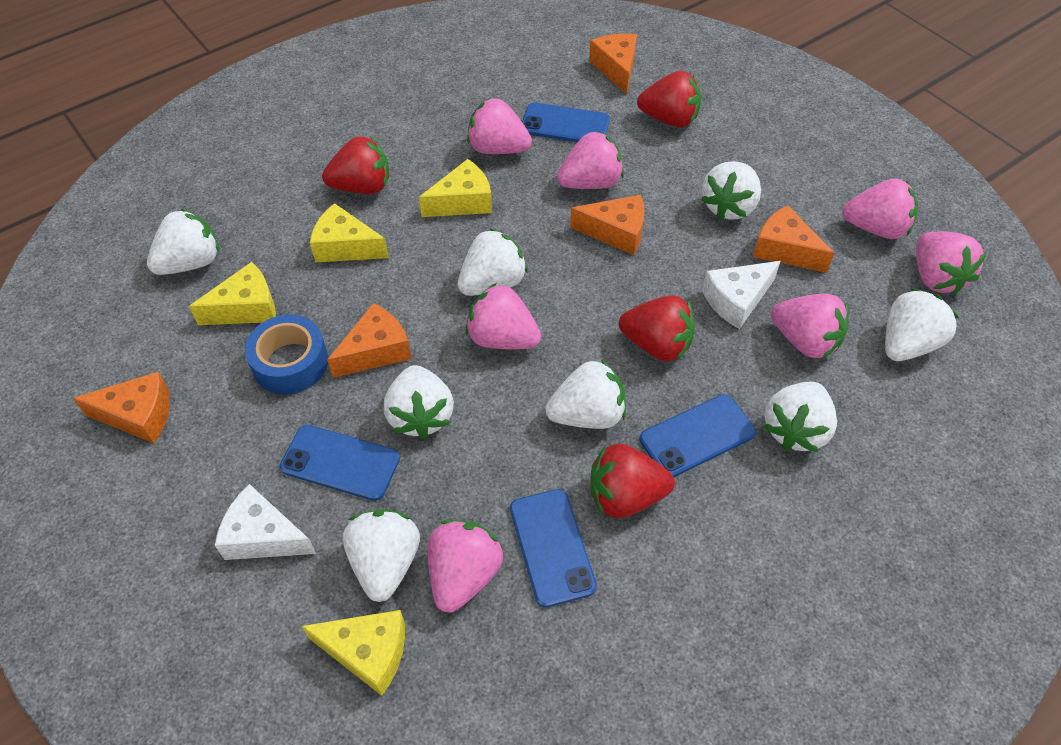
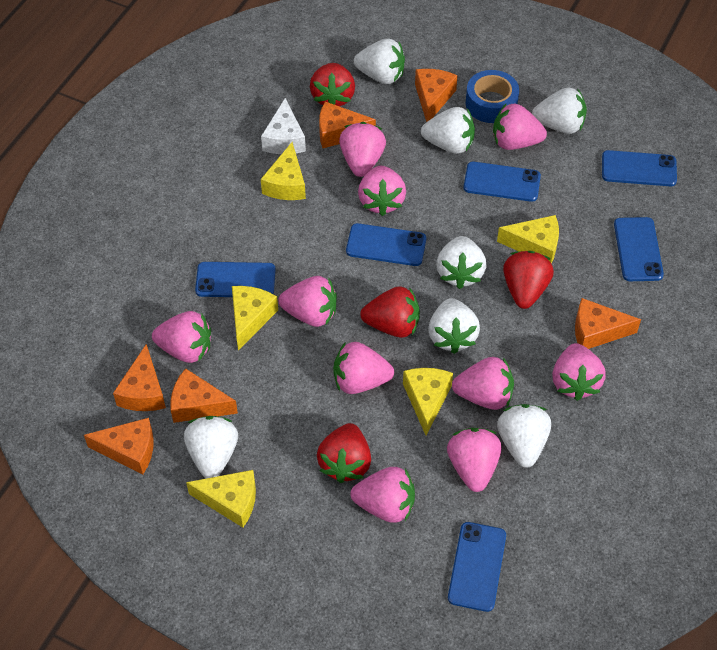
blue phone: 4 -> 6
orange cheese: 5 -> 6
pink strawberry: 7 -> 10
white cheese: 2 -> 1
white strawberry: 8 -> 7
yellow cheese: 4 -> 5

